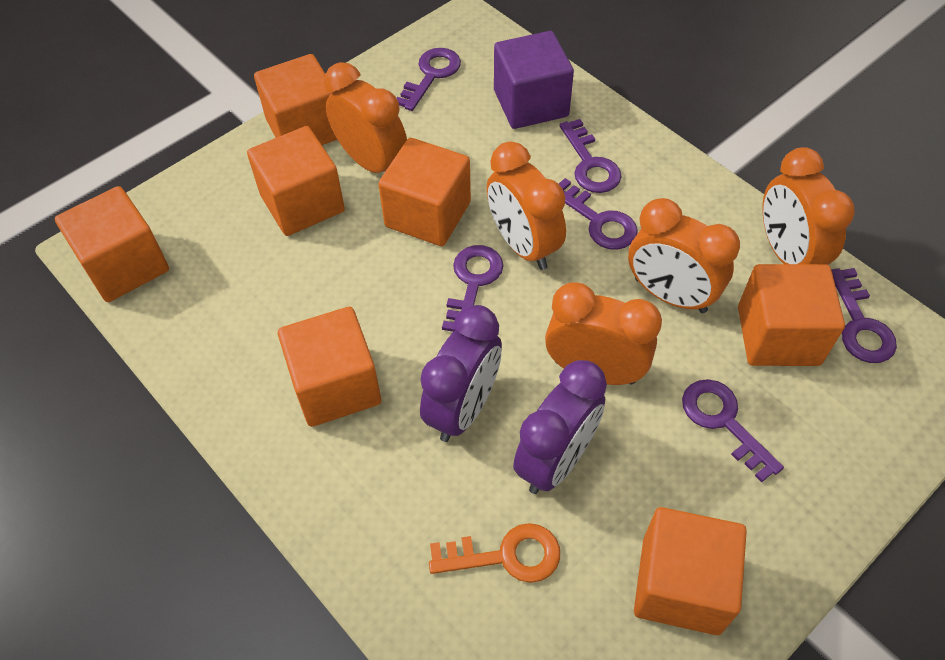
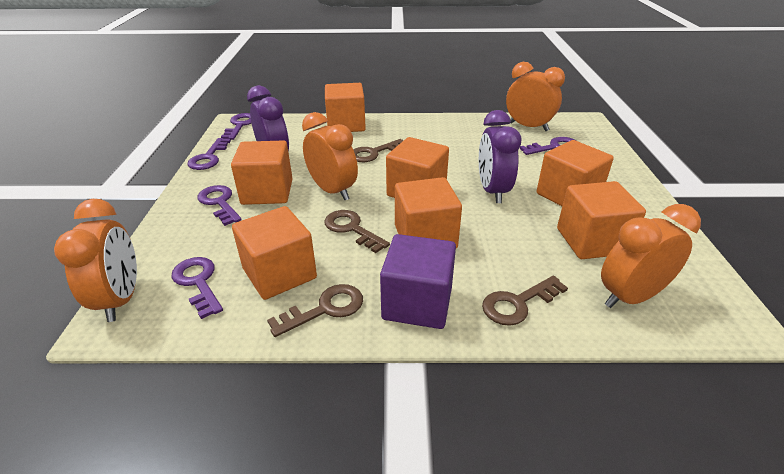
brown key: 0 -> 4
orange clock: 5 -> 4
orange key: 1 -> 0
purple key: 6 -> 5

